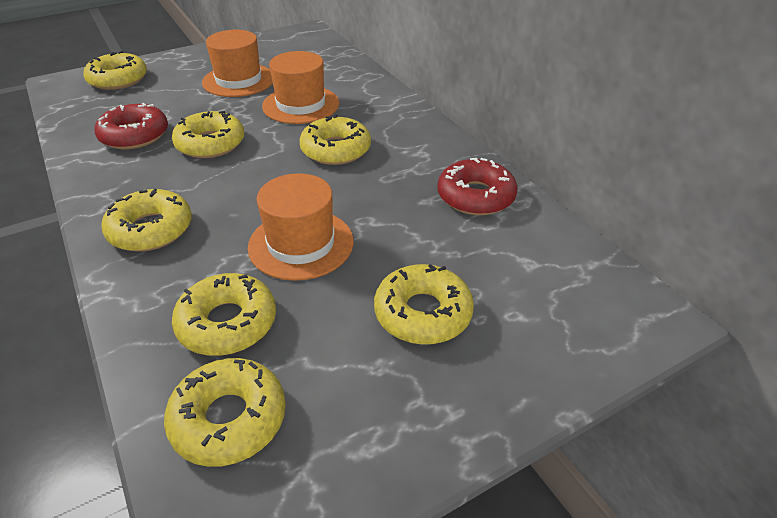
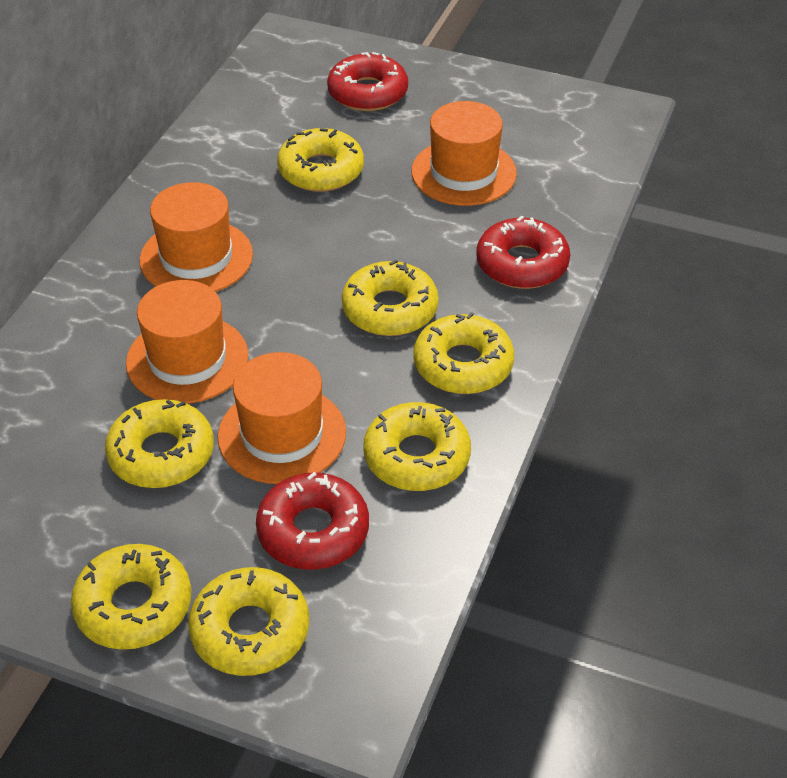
orange hat: 3 -> 4
red donut: 2 -> 3

